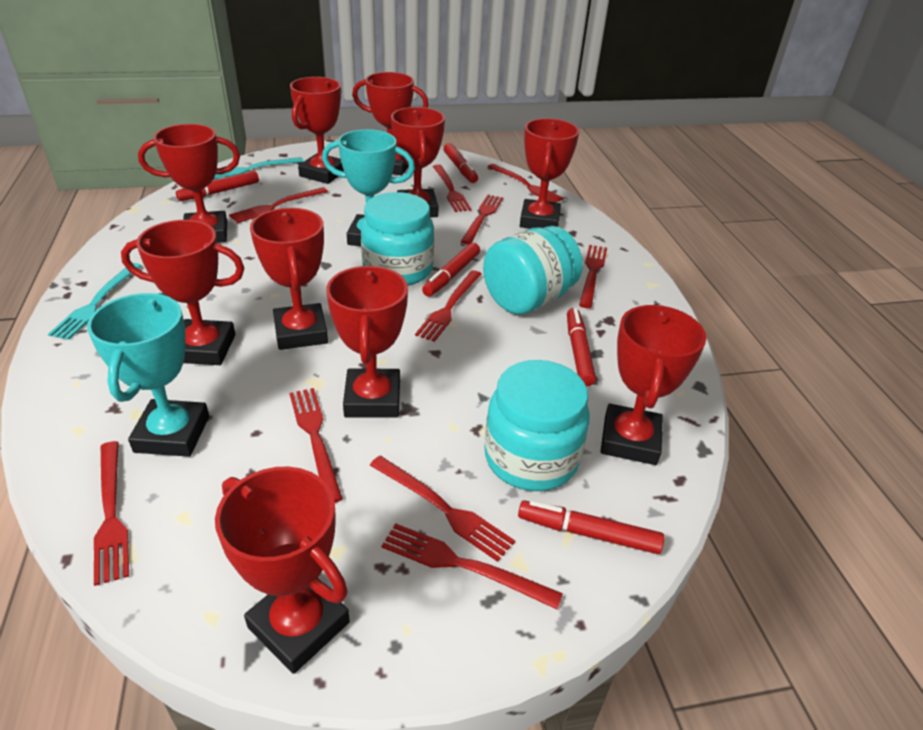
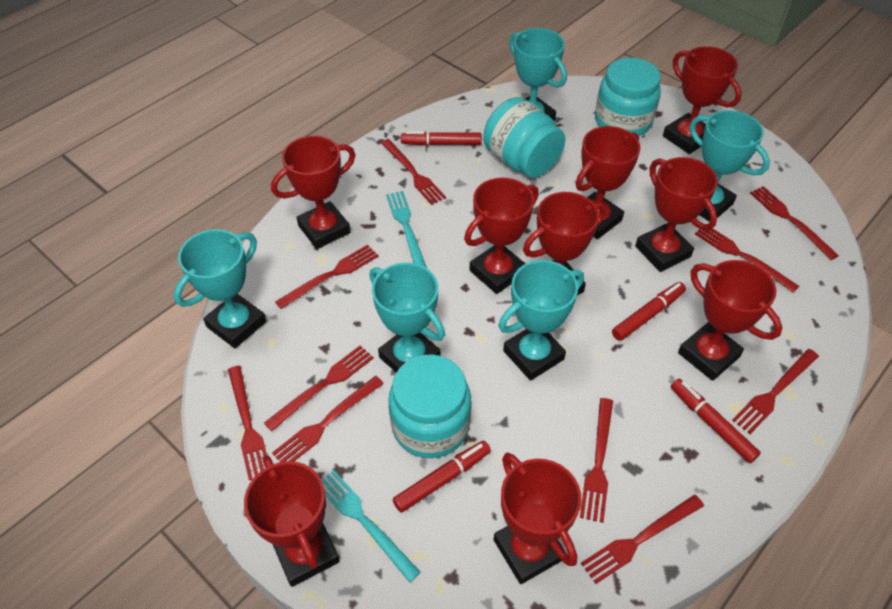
red marker: 5 -> 4
red trophy: 10 -> 9
turquoise trophy: 2 -> 5

